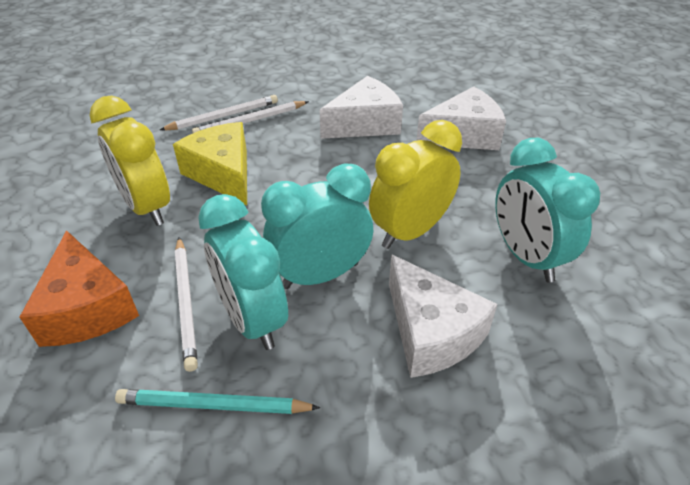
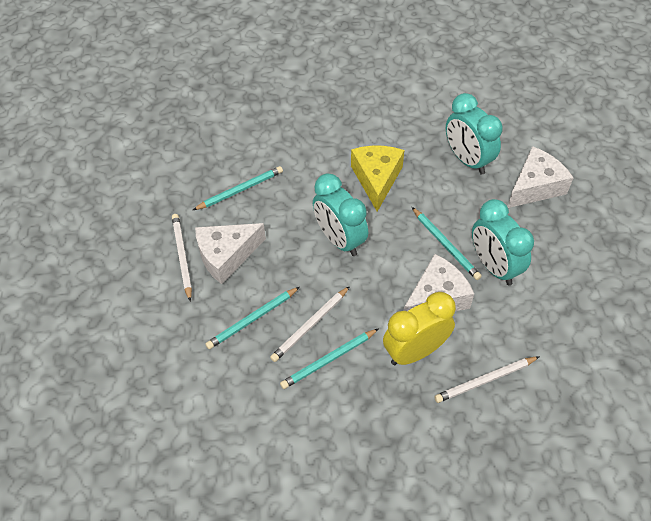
orange cheese: 1 -> 0
turquoise pencil: 1 -> 4
yellow clock: 2 -> 1

